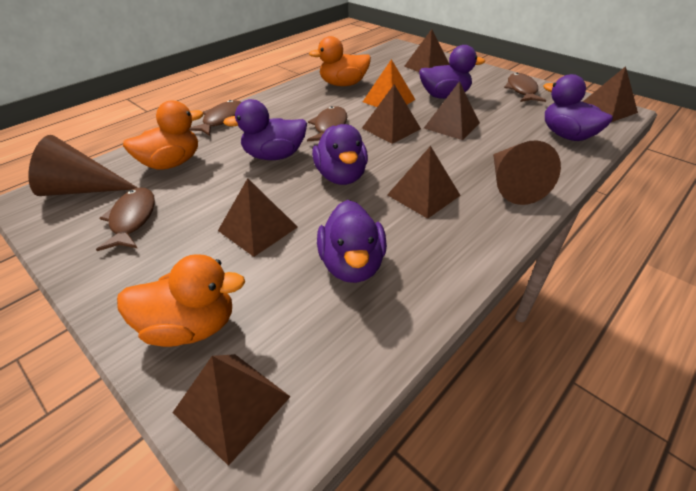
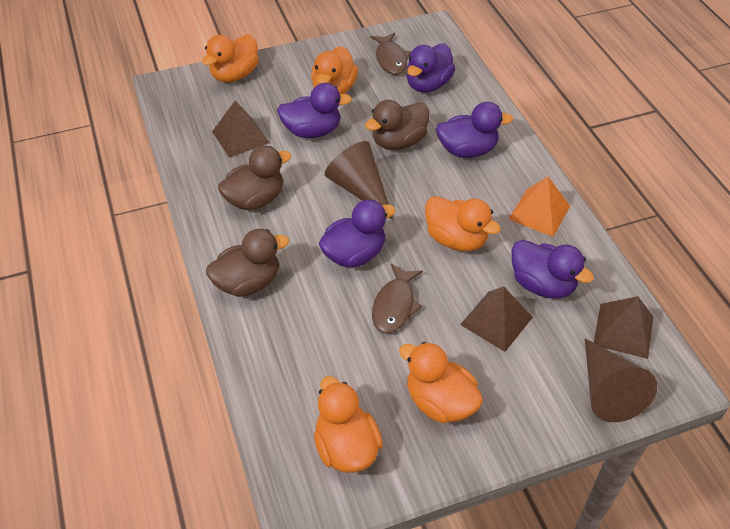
brown duck: 0 -> 3
brown fish: 4 -> 2
brown pyramid: 7 -> 3
orange duck: 3 -> 5

